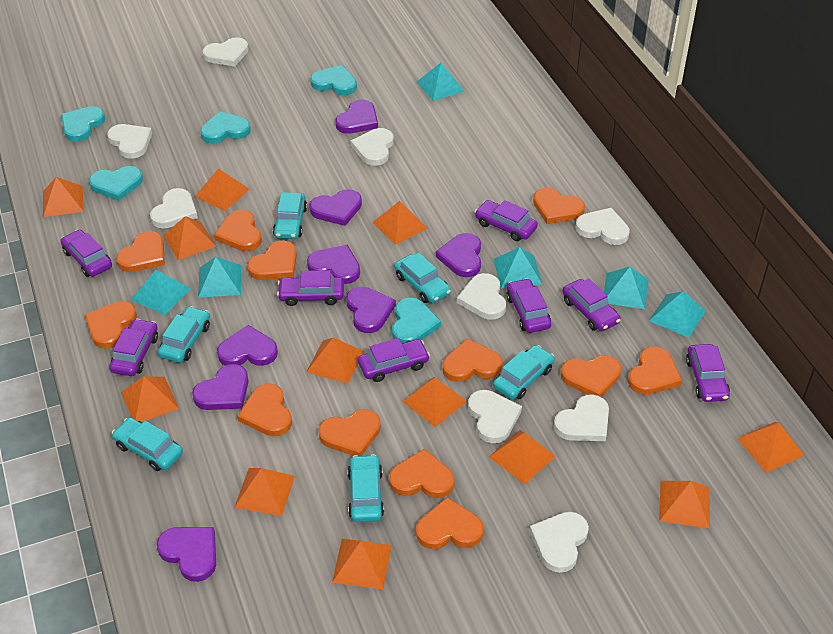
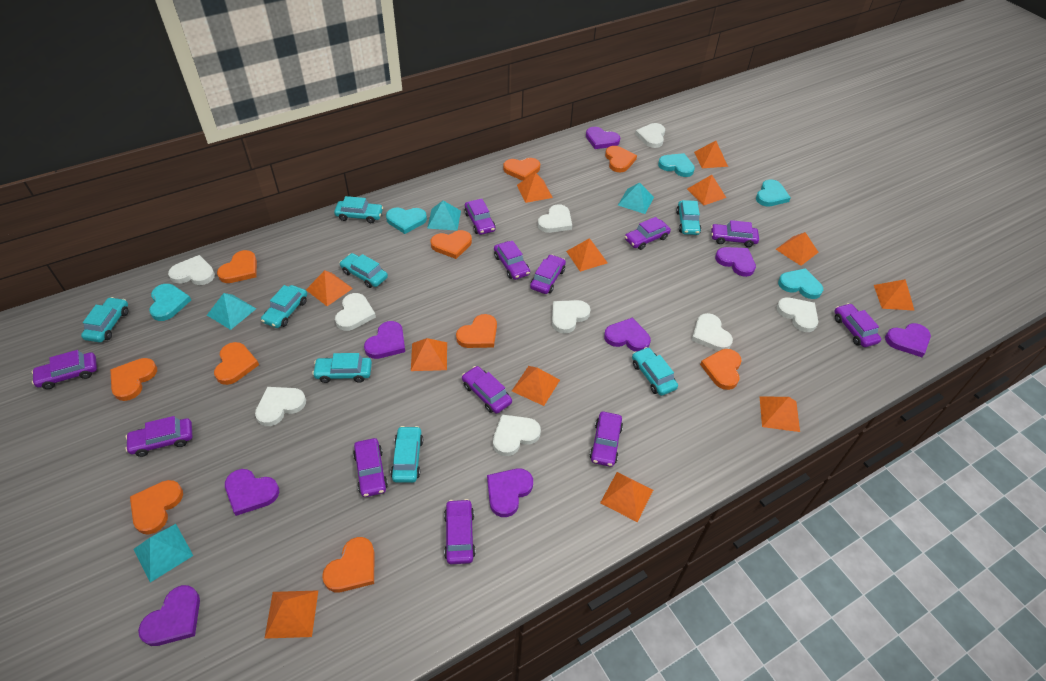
orange heart: 12 -> 10
purple car: 8 -> 12
turquoise car: 6 -> 8
turquoise pyramid: 6 -> 4

